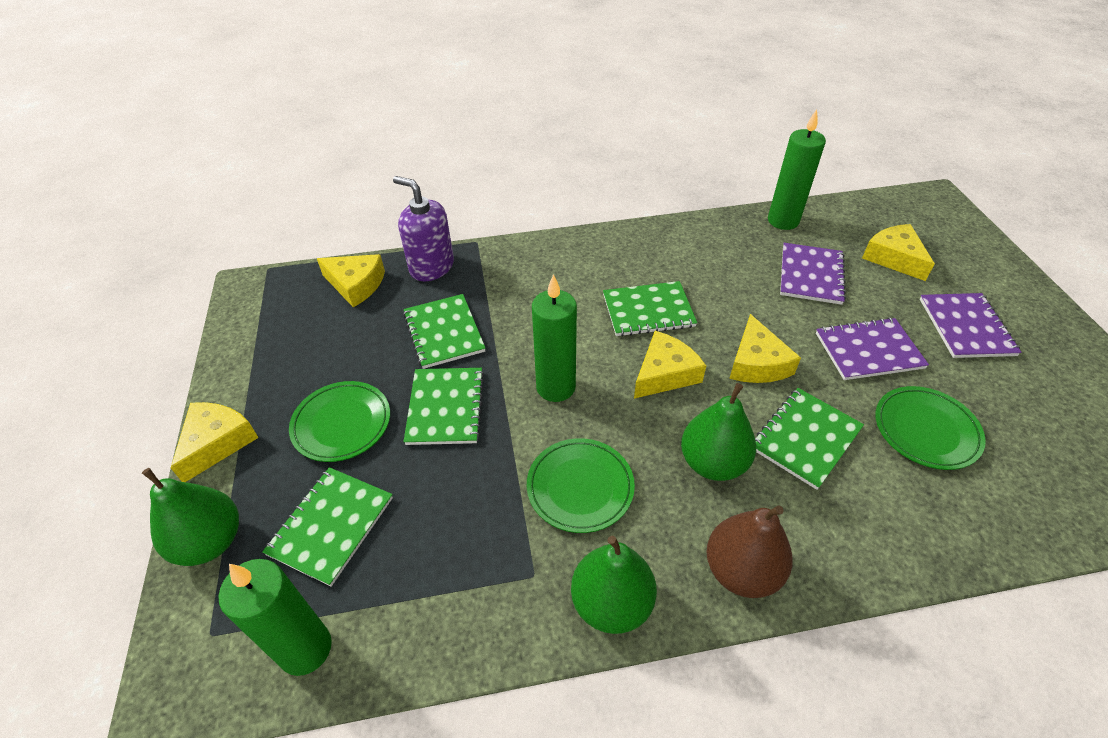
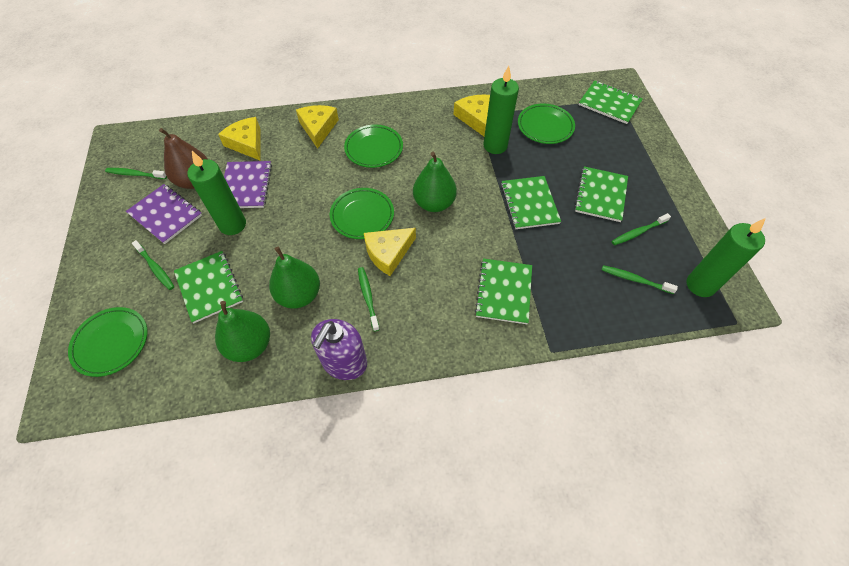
green plate: 3 -> 4
green toothbrush: 0 -> 5
purple notebook: 3 -> 2
yellow cheese: 5 -> 4

